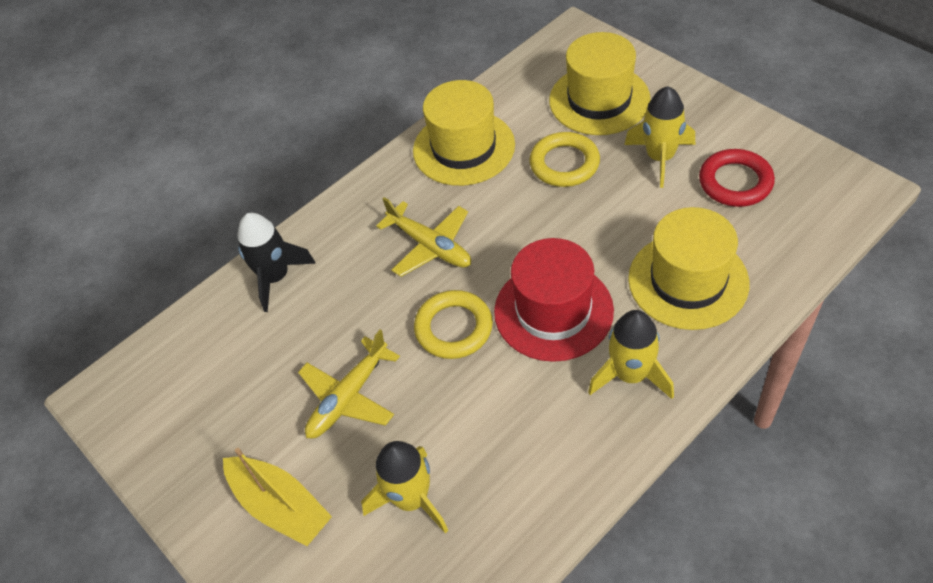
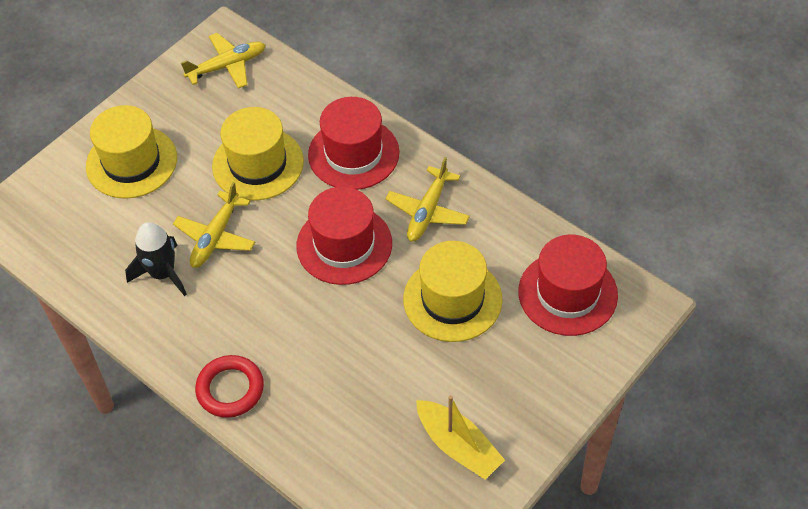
red hat: 1 -> 3
yellow plane: 2 -> 3
yellow ring: 2 -> 0
yellow rocket: 3 -> 0

